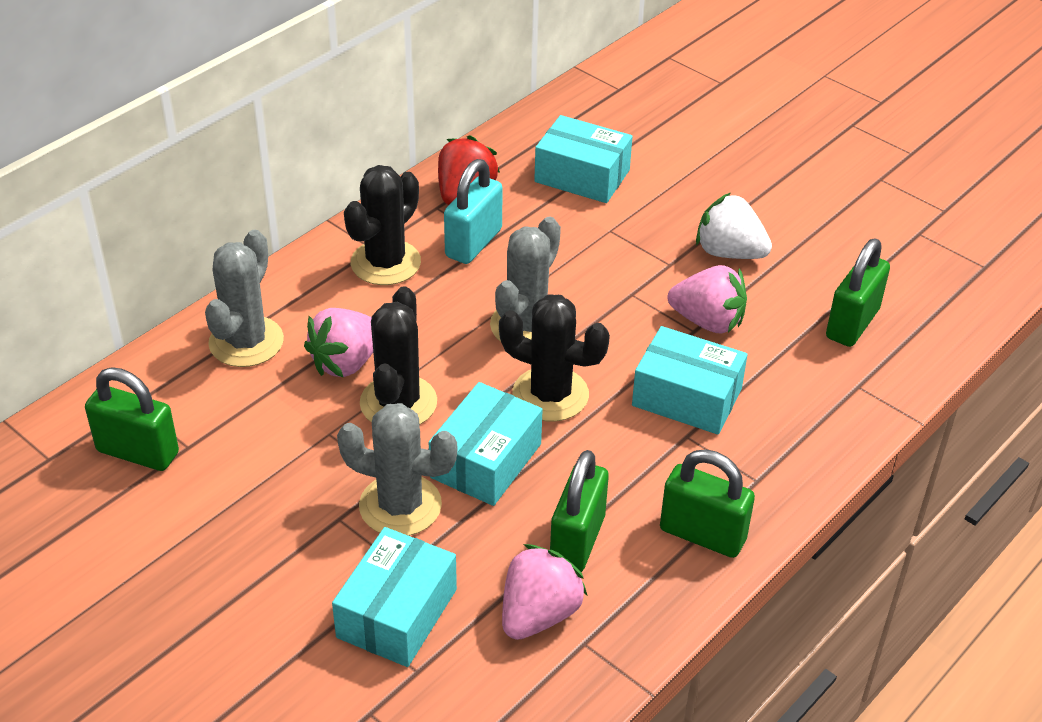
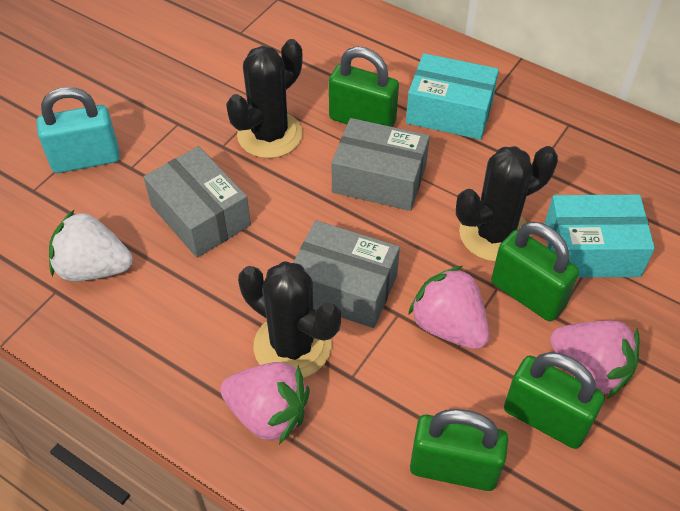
grey box: 0 -> 3
grey cactus: 3 -> 0
red strawberry: 1 -> 0
turquoise box: 4 -> 2

